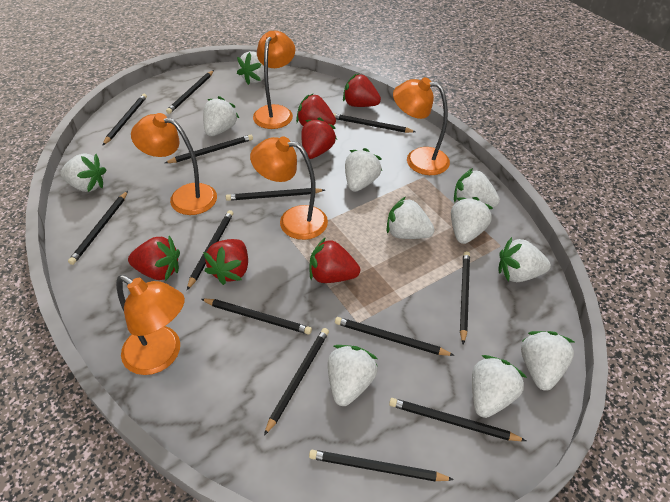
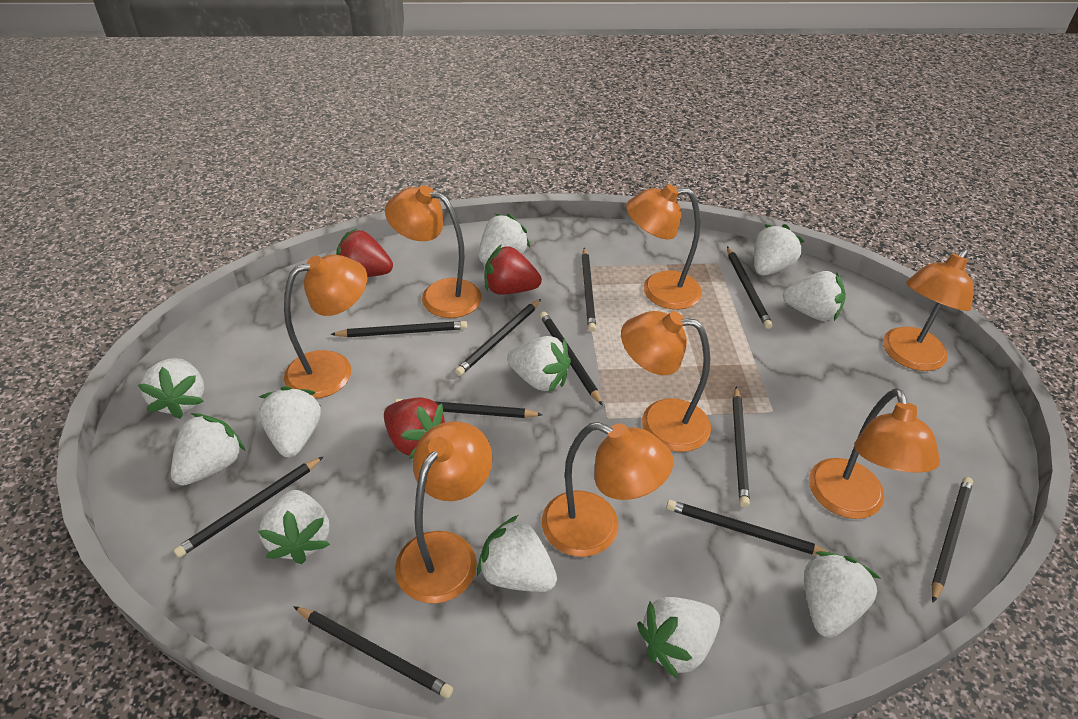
black pencil: 13 -> 11
orange lamp: 5 -> 8
red strawberry: 6 -> 3

